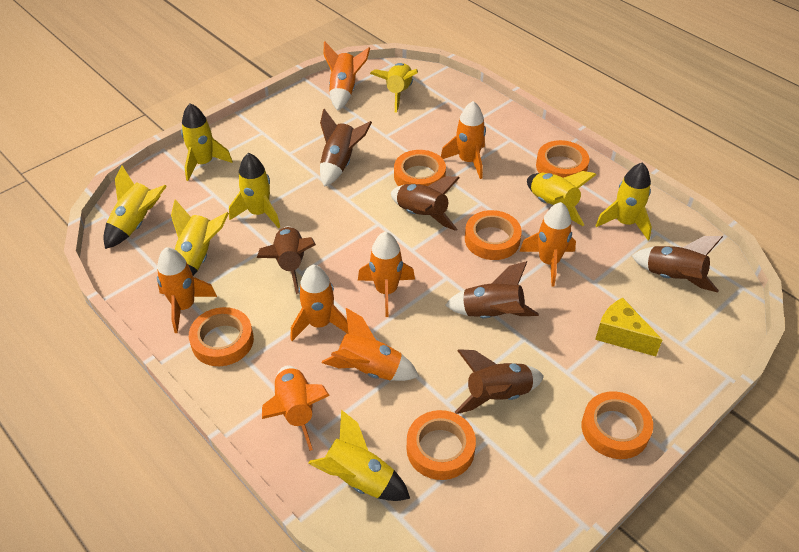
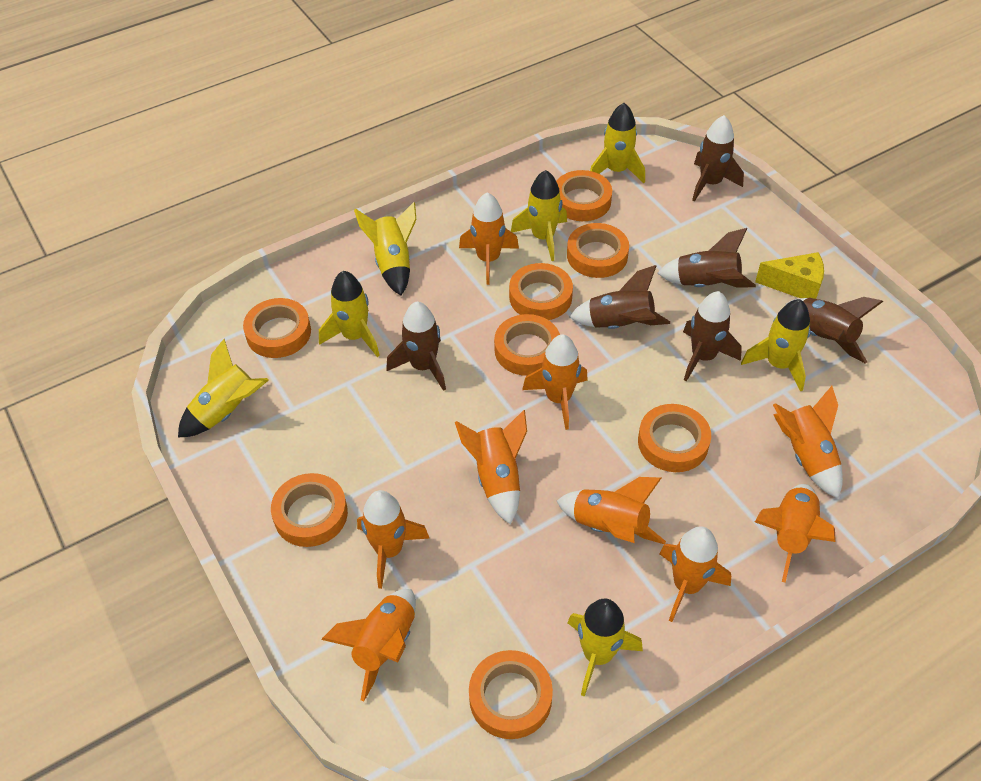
orange rocket: 8 -> 9
orange tape: 6 -> 8
yellow rocket: 8 -> 7

